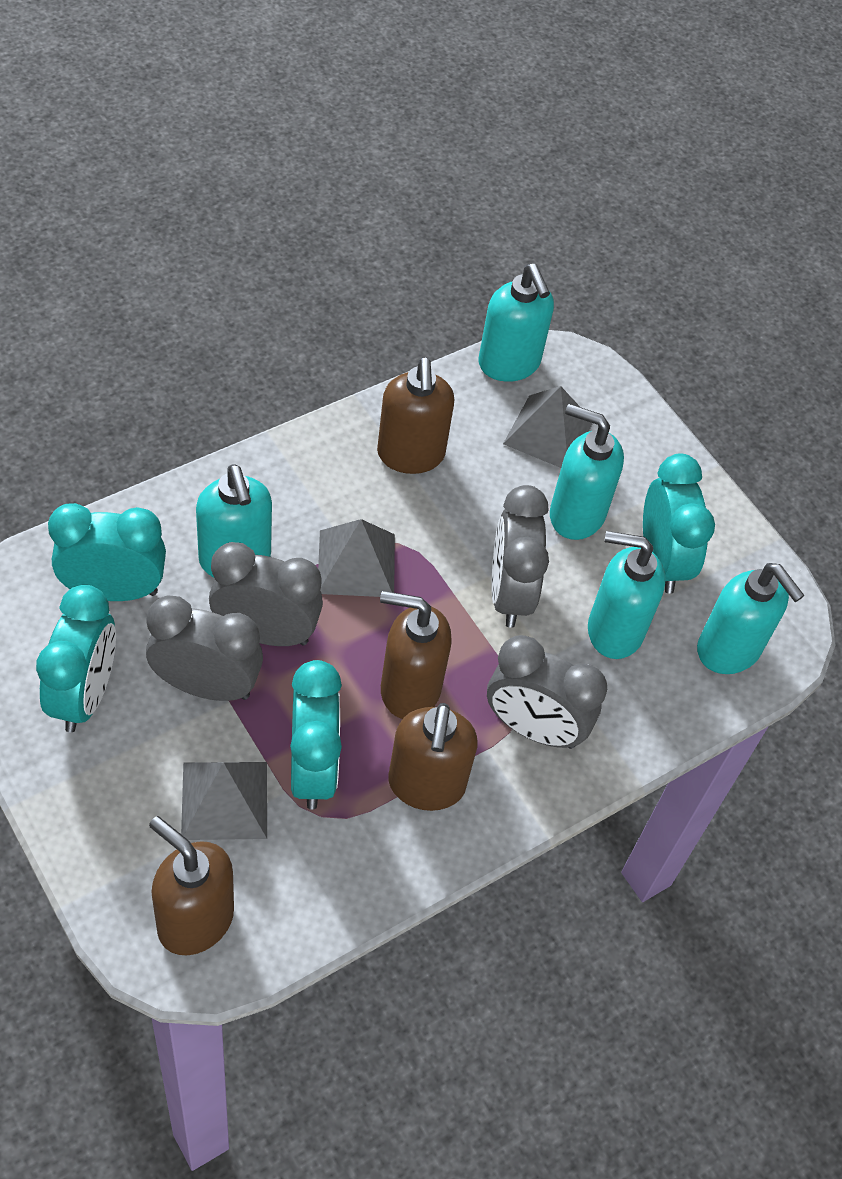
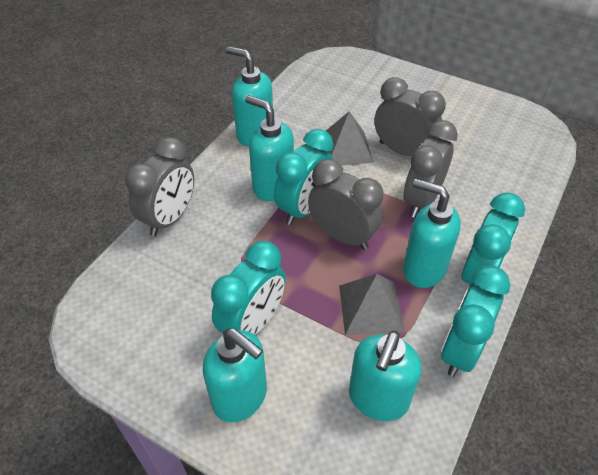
brown soap dispenser: 4 -> 0
grey pyramid: 3 -> 2

